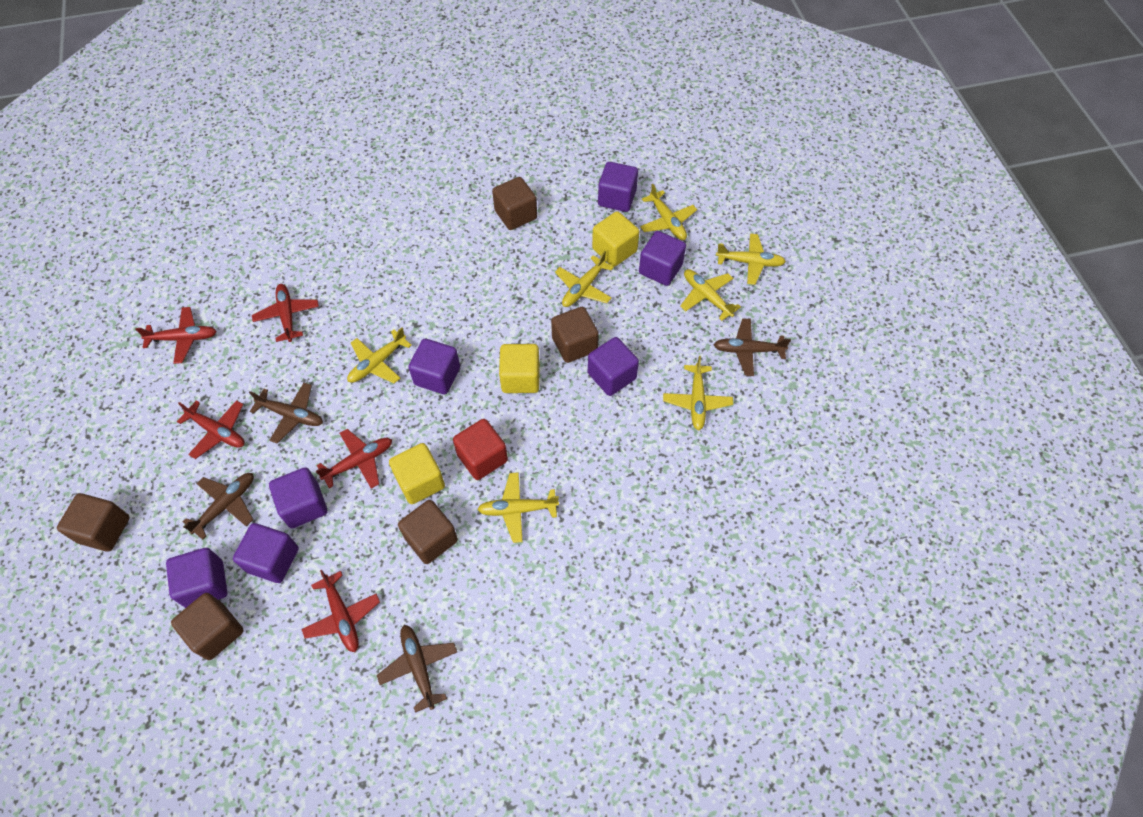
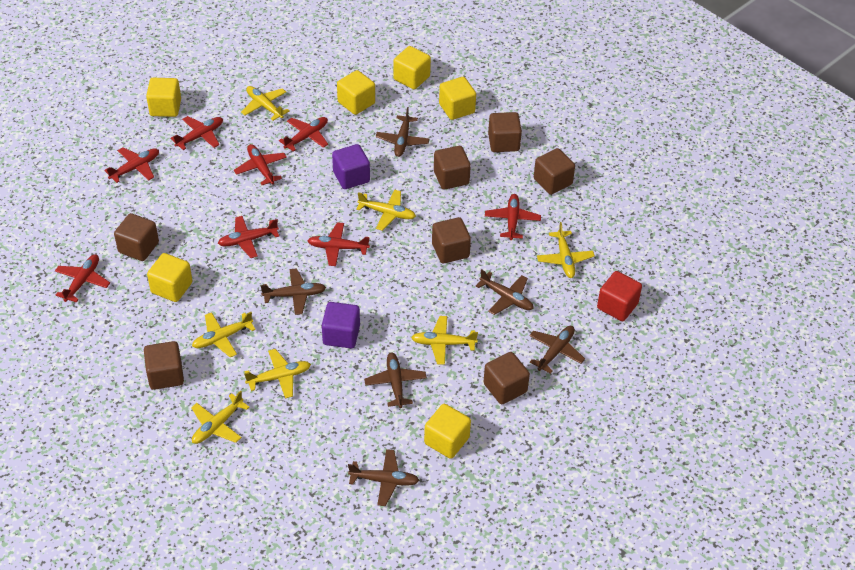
brown cube: 5 -> 7
brown plane: 4 -> 6
purple cube: 7 -> 2
red plane: 5 -> 8
yellow cube: 3 -> 6

